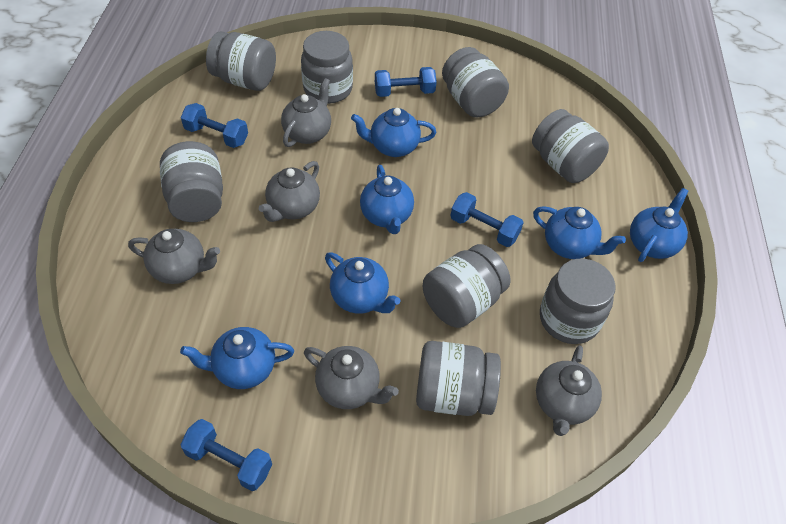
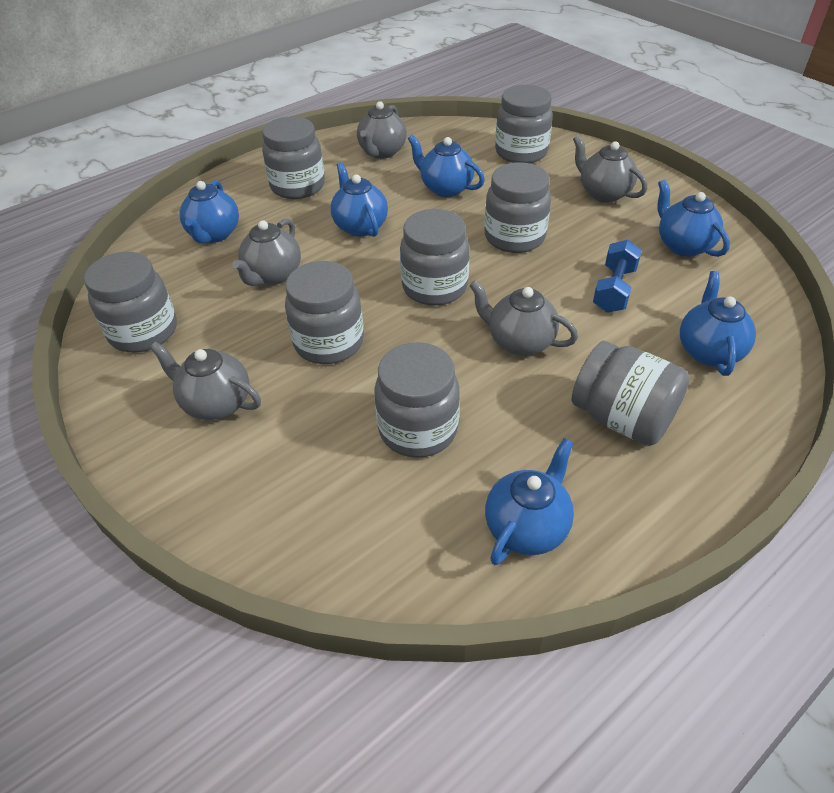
blue dumbbell: 4 -> 1

